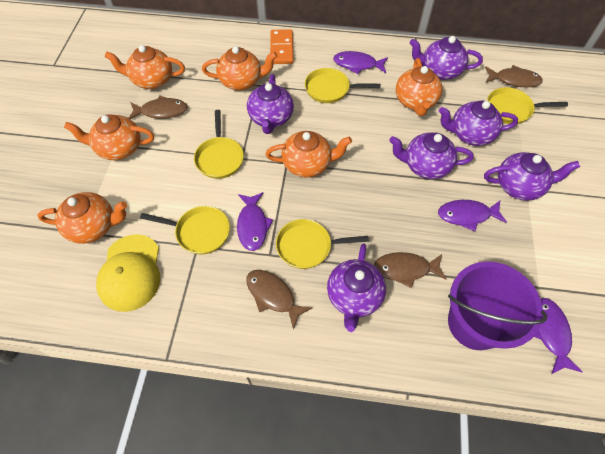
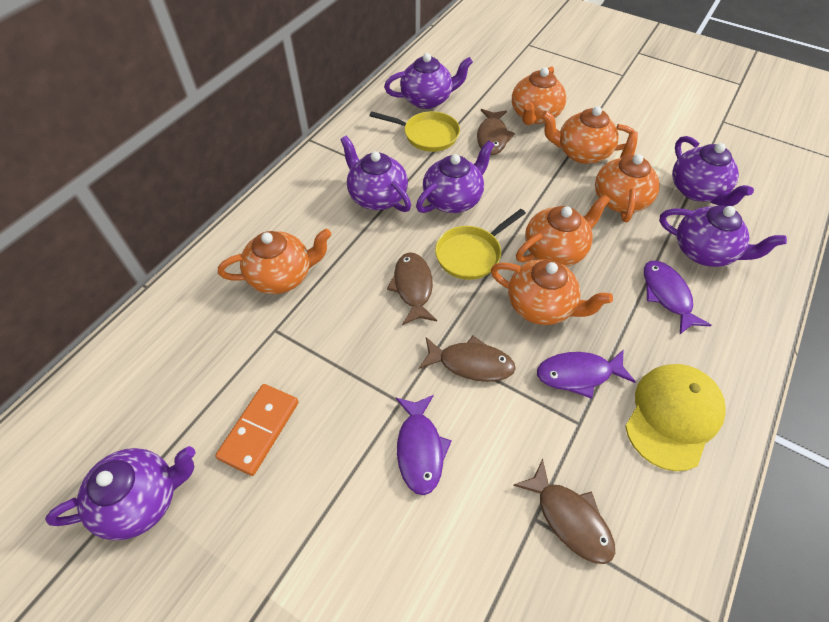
purple bucket: 1 -> 0
purple fish: 4 -> 3
yellow pan: 5 -> 2

